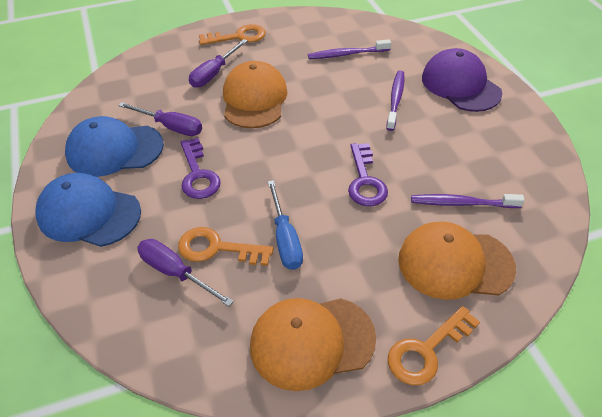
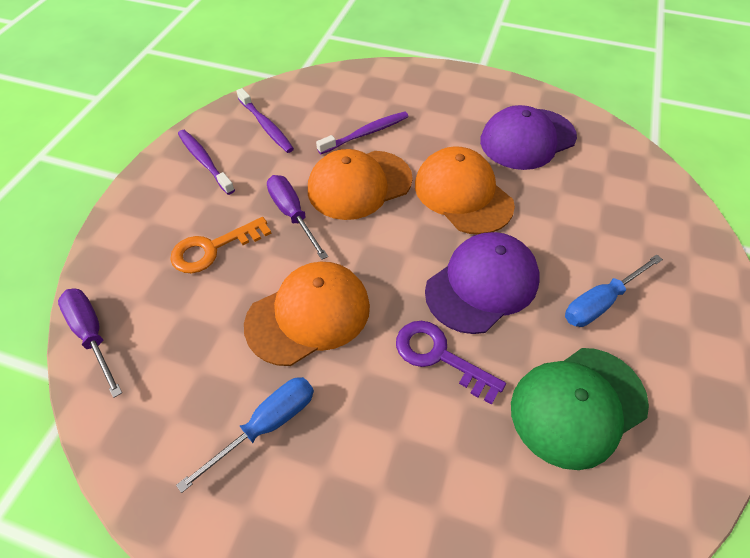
blue cap: 2 -> 0
blue screwdriver: 1 -> 2
green cap: 0 -> 1
orange key: 3 -> 1
purple cap: 1 -> 2
purple key: 2 -> 1
purple screwdriver: 3 -> 2

